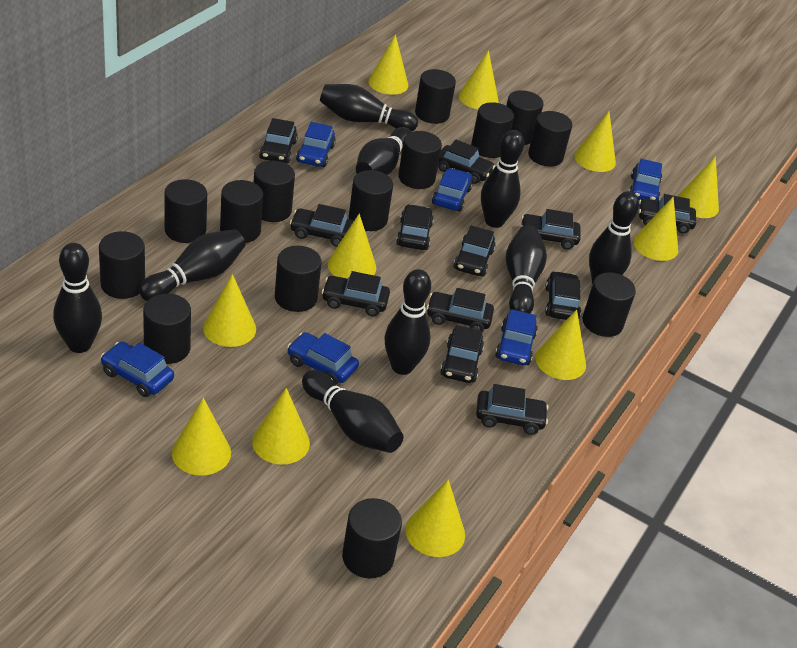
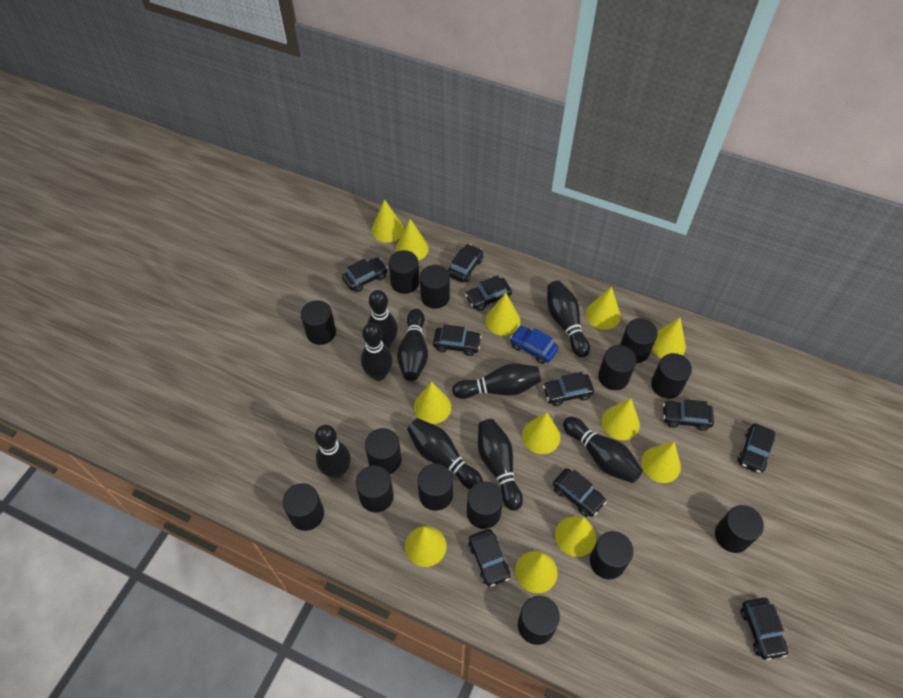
black car: 12 -> 10
blue car: 6 -> 1
yellow cone: 11 -> 12

